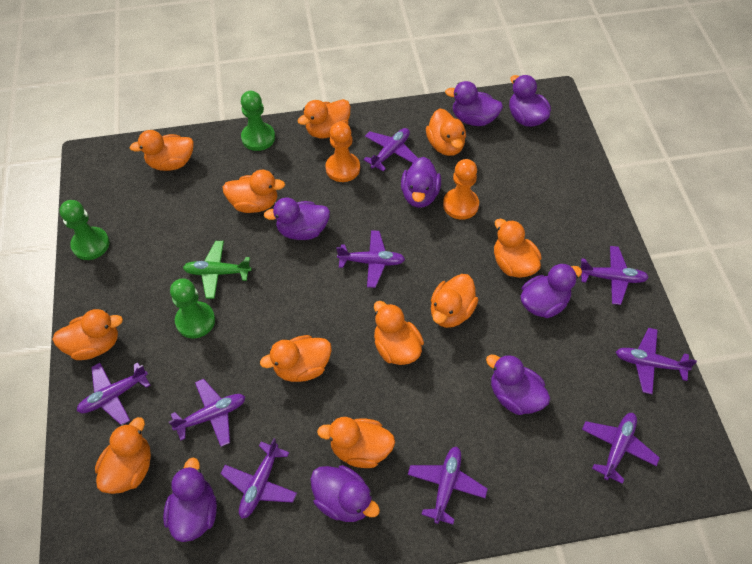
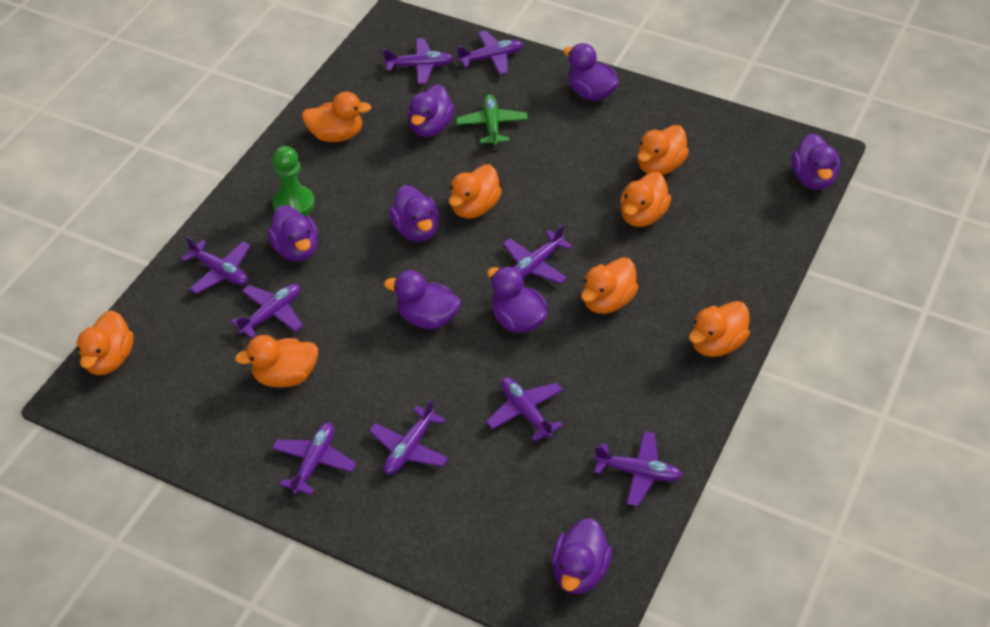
green pawn: 3 -> 1
orange duck: 11 -> 8
orange pawn: 2 -> 0

